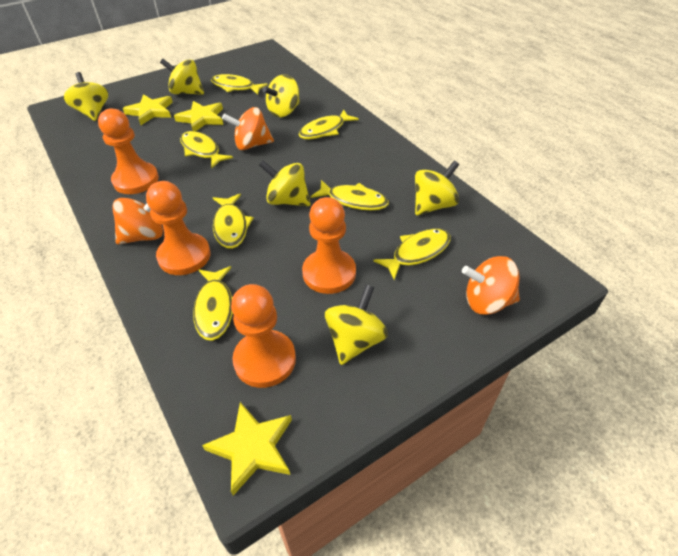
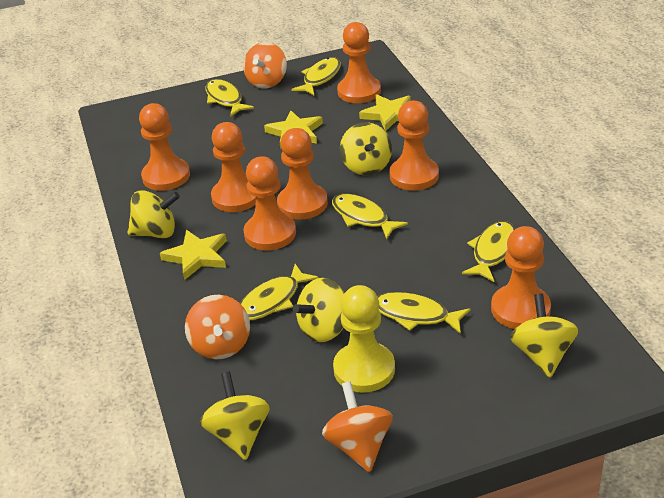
orange pawn: 4 -> 7
yellow fish: 7 -> 6
yellow pawn: 0 -> 1
yellow spinning top: 6 -> 5

